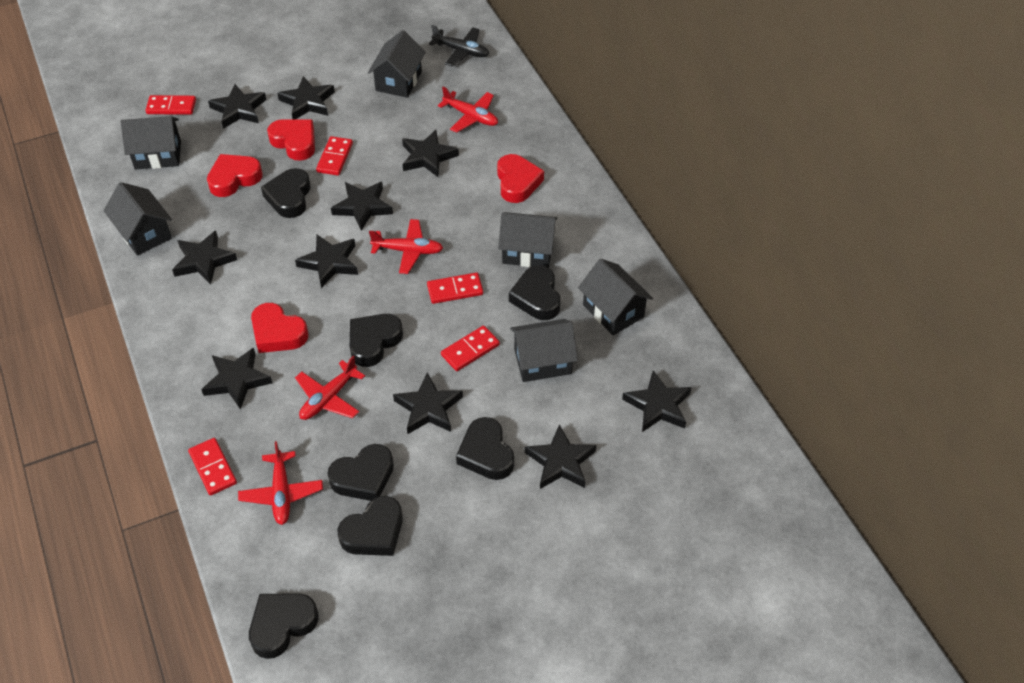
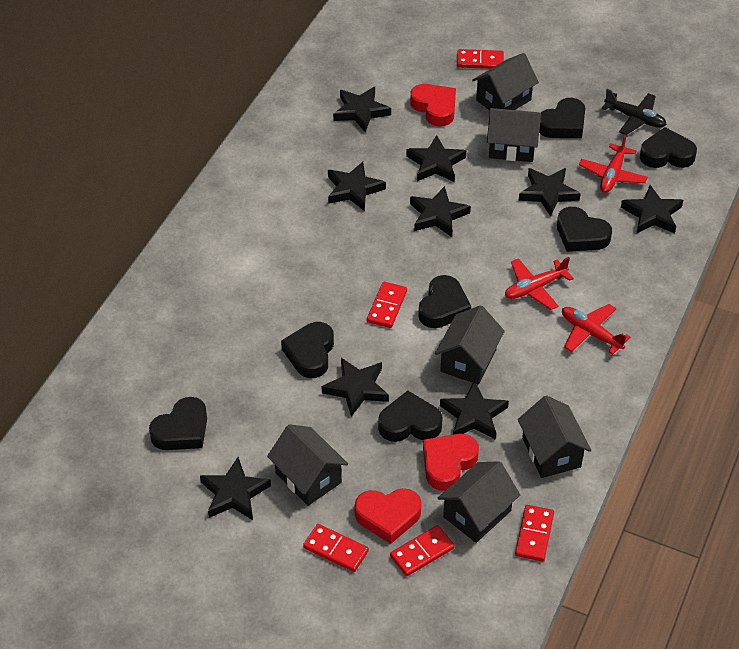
black star: 10 -> 9
red heart: 4 -> 3
red plane: 4 -> 3

